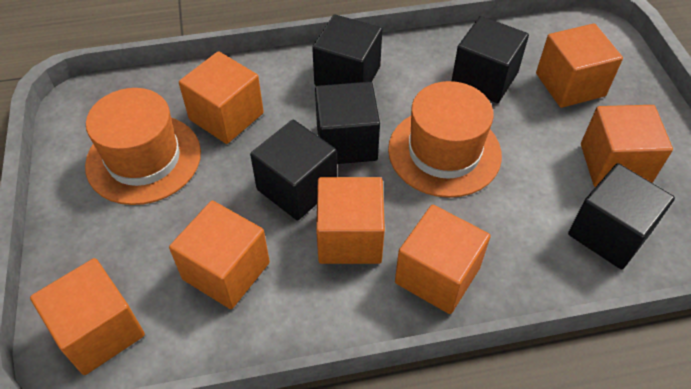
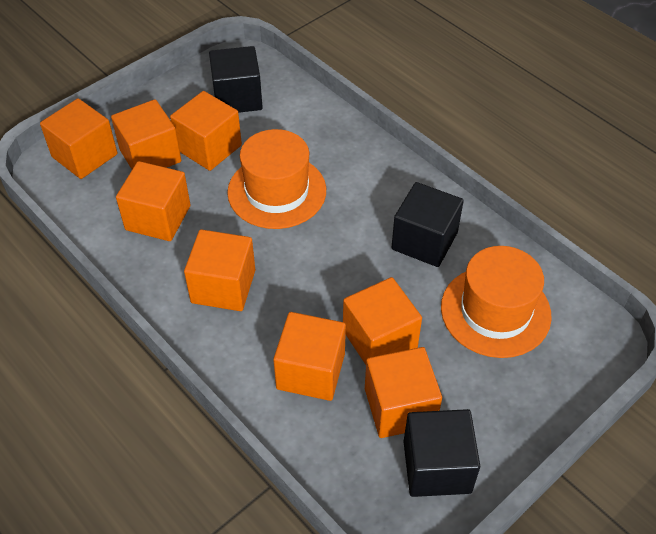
black cube: 5 -> 3
orange cube: 7 -> 8

